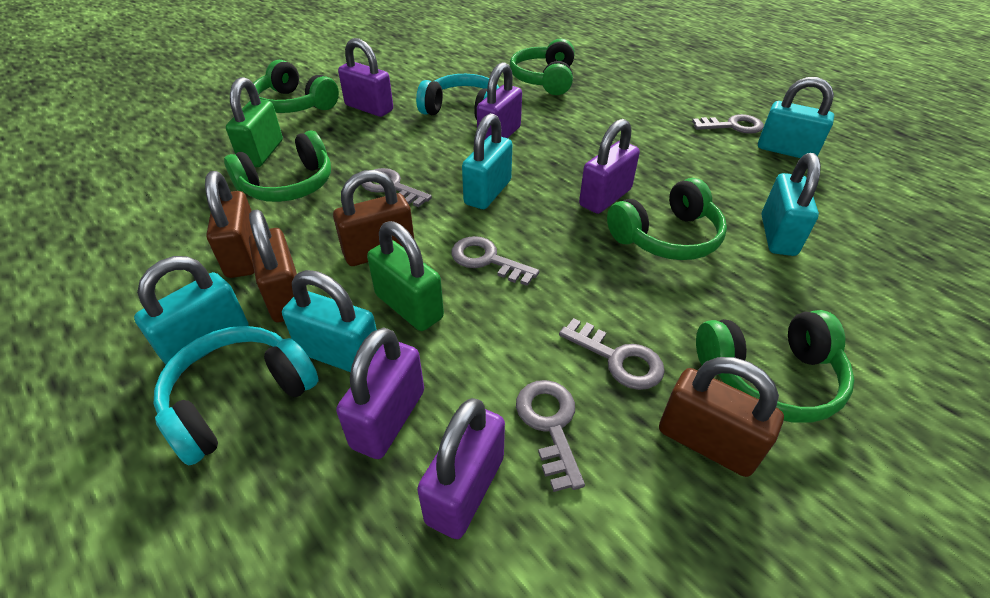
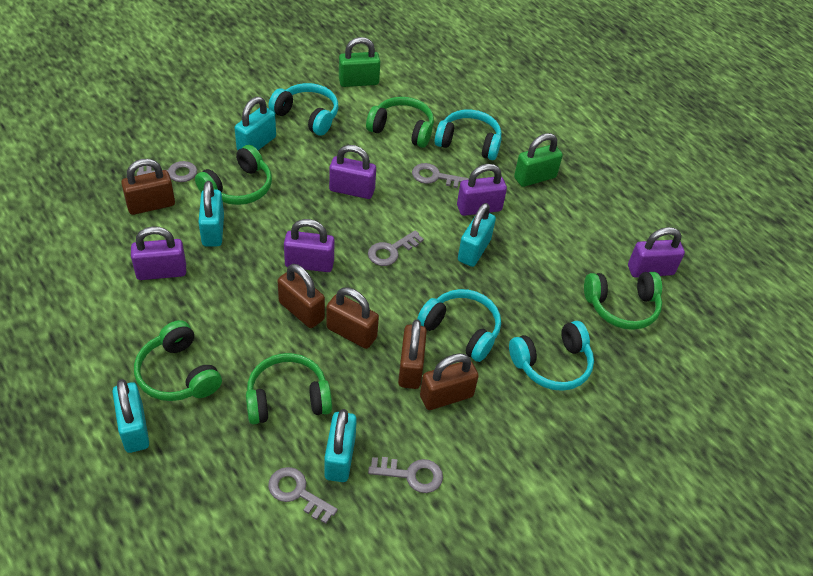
brown padlock: 4 -> 5
turquoise headphones: 2 -> 4

